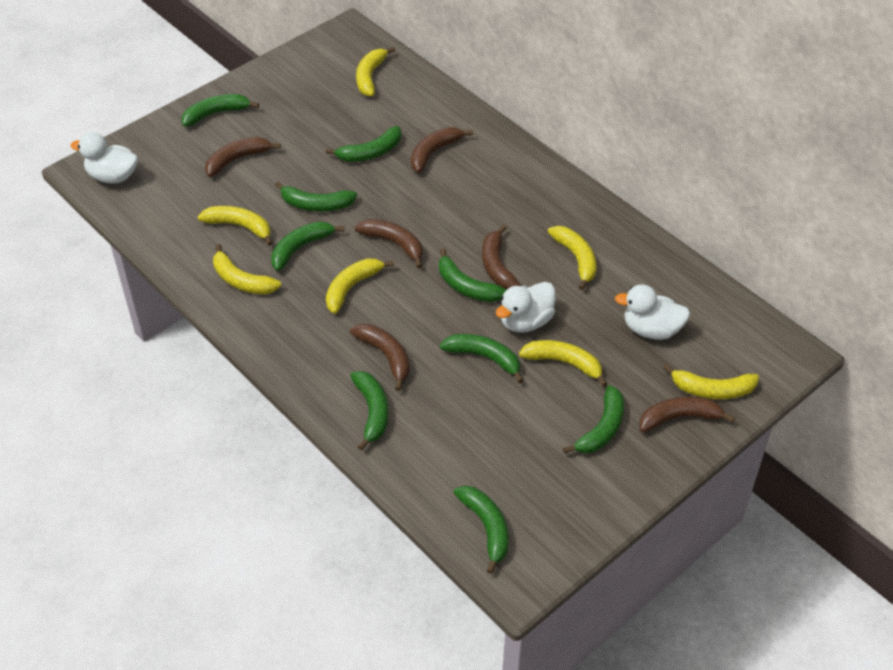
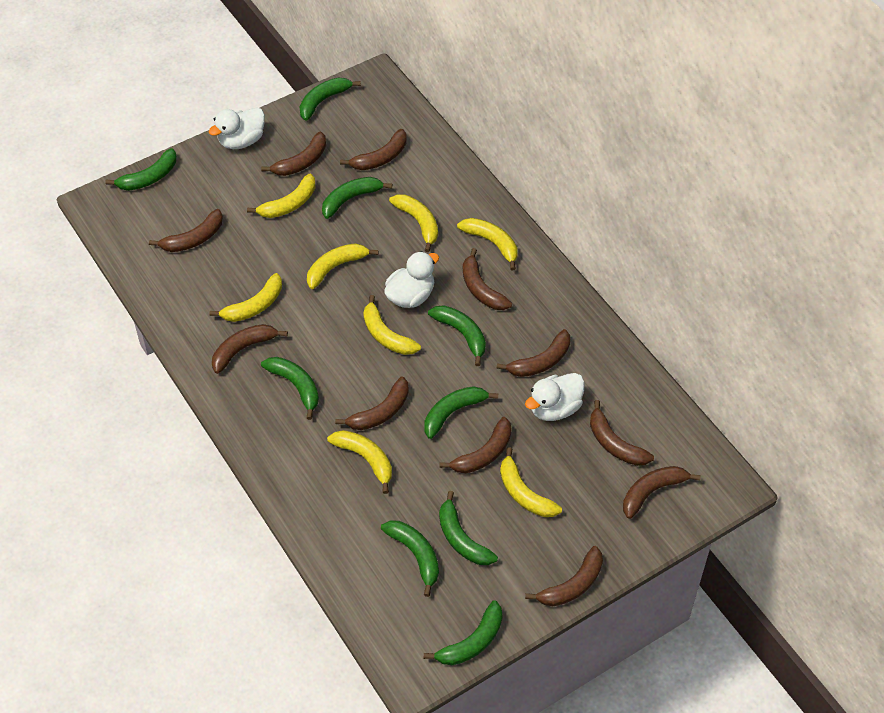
brown banana: 6 -> 11
yellow banana: 7 -> 8

